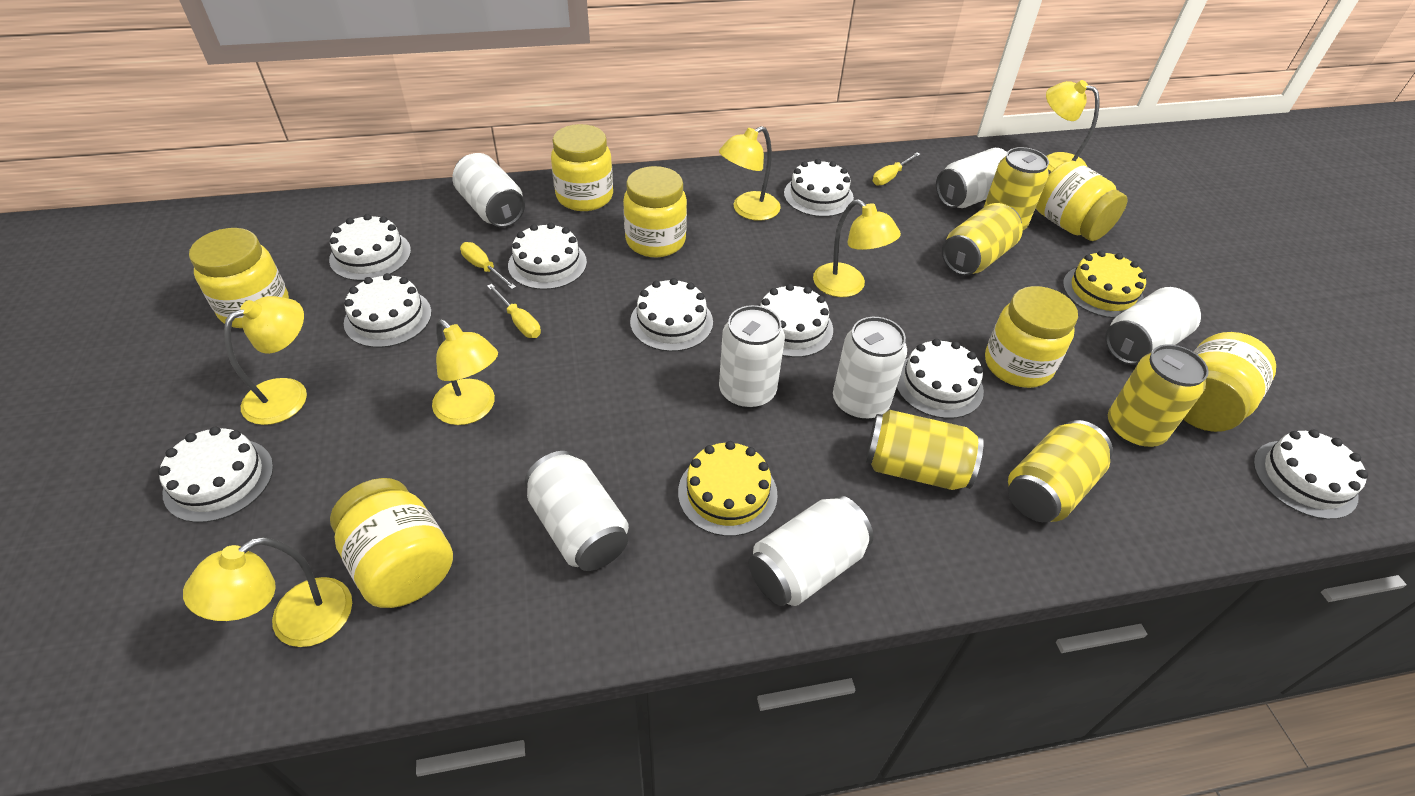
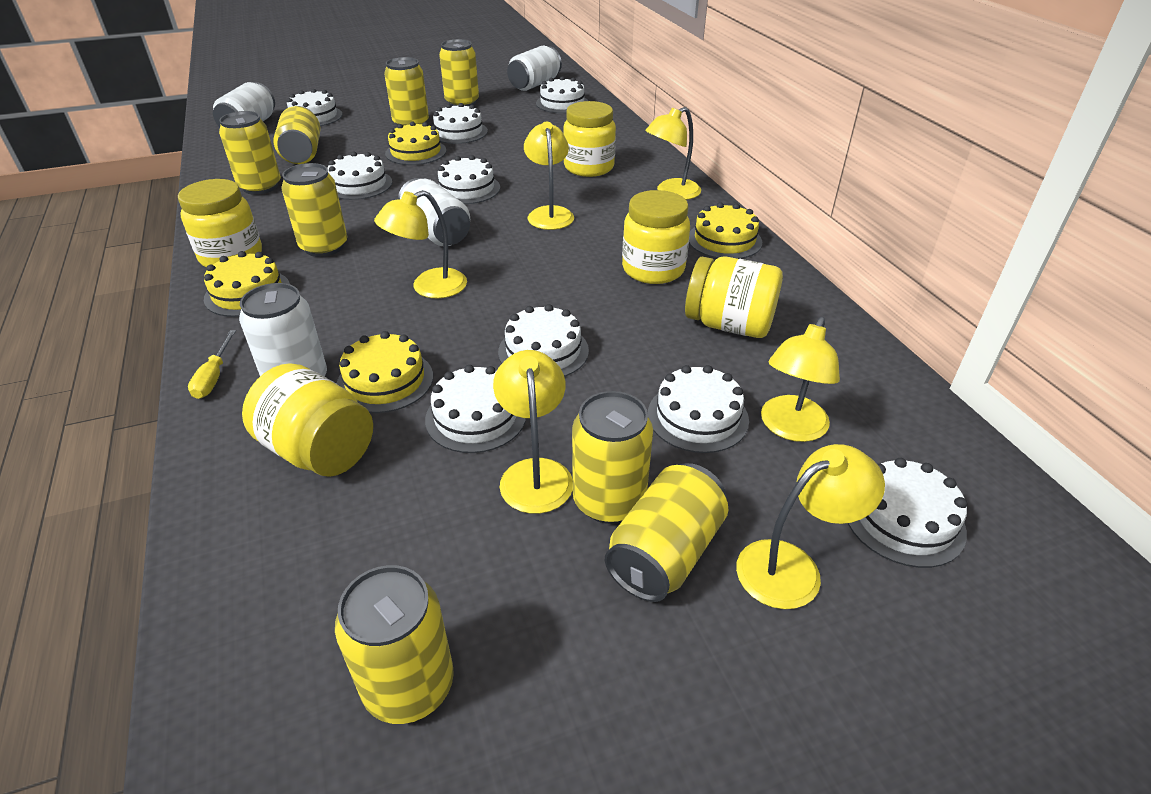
white can: 7 -> 4
yellow cake: 2 -> 4
yellow can: 5 -> 8
yellow jar: 7 -> 5
yellow screwdriver: 3 -> 1

